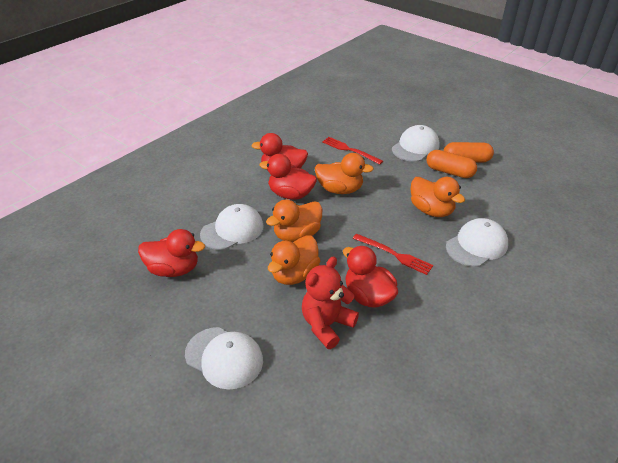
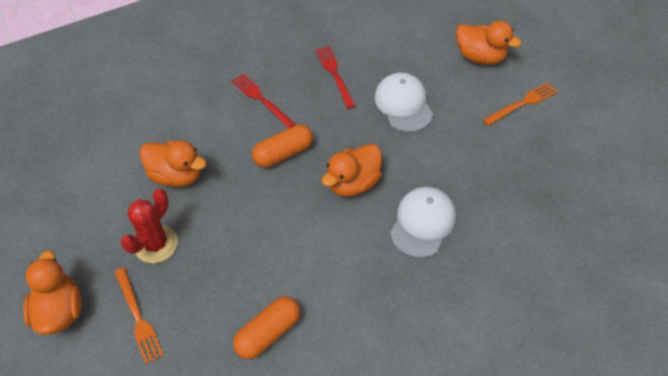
orange fork: 0 -> 2
red cactus: 0 -> 1
red duck: 4 -> 0
red teddy bear: 1 -> 0
white cap: 4 -> 2

